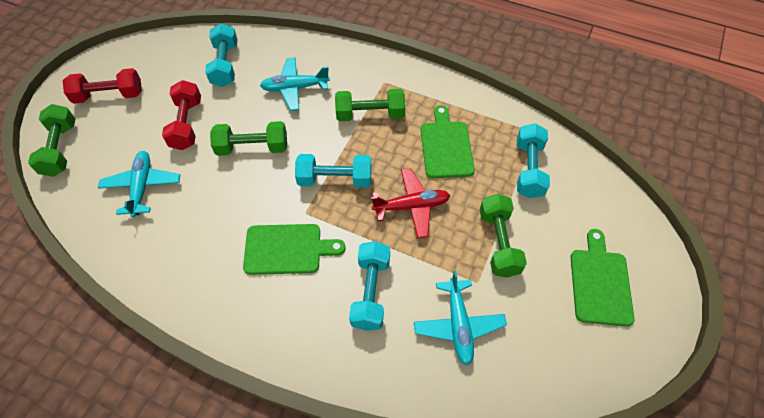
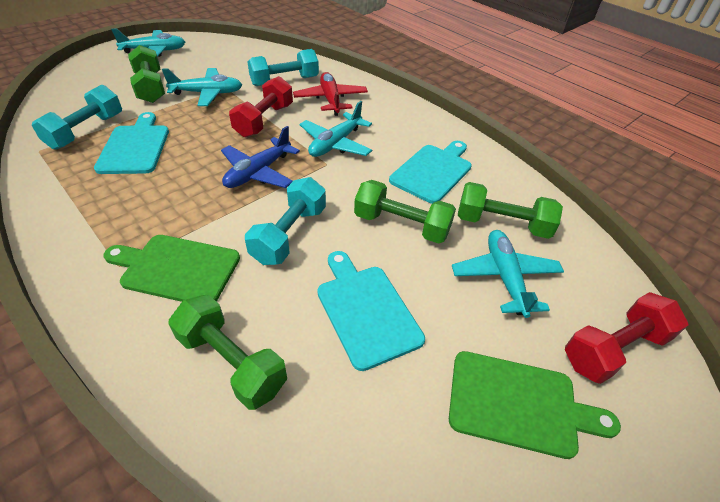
blue plane: 0 -> 1
green cutting board: 3 -> 2
turquoise cutting board: 0 -> 3
turquoise dumbbell: 4 -> 3
turquoise plane: 3 -> 4

